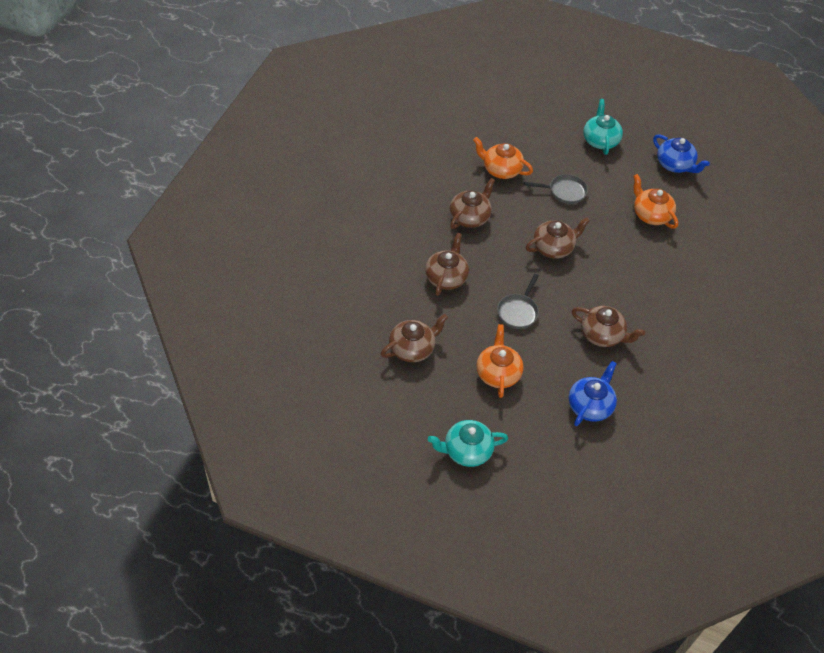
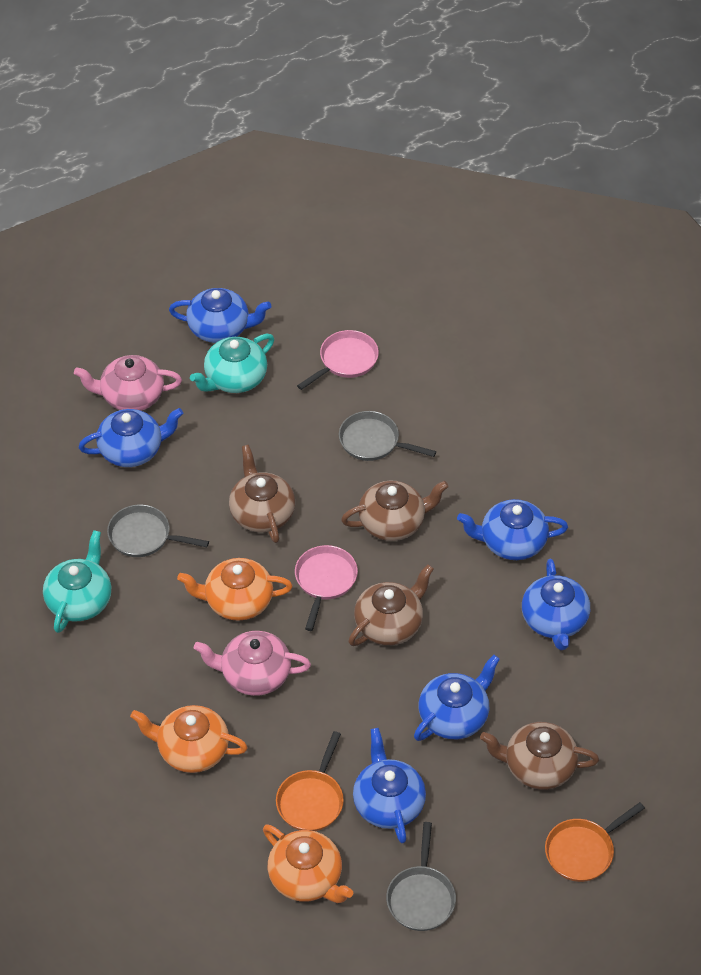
blue teapot: 2 -> 6
brown teapot: 5 -> 4
grey pan: 2 -> 3
orange pan: 0 -> 2
pink pan: 0 -> 2
pink teapot: 0 -> 2

